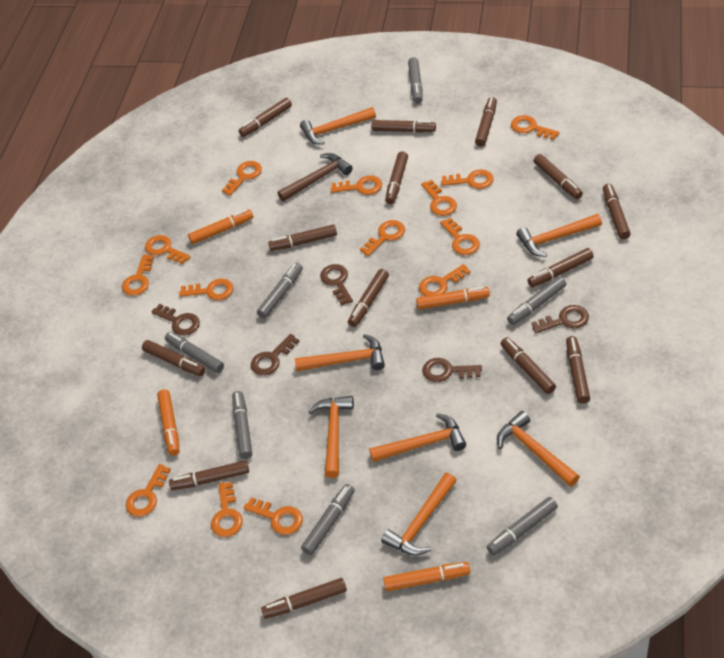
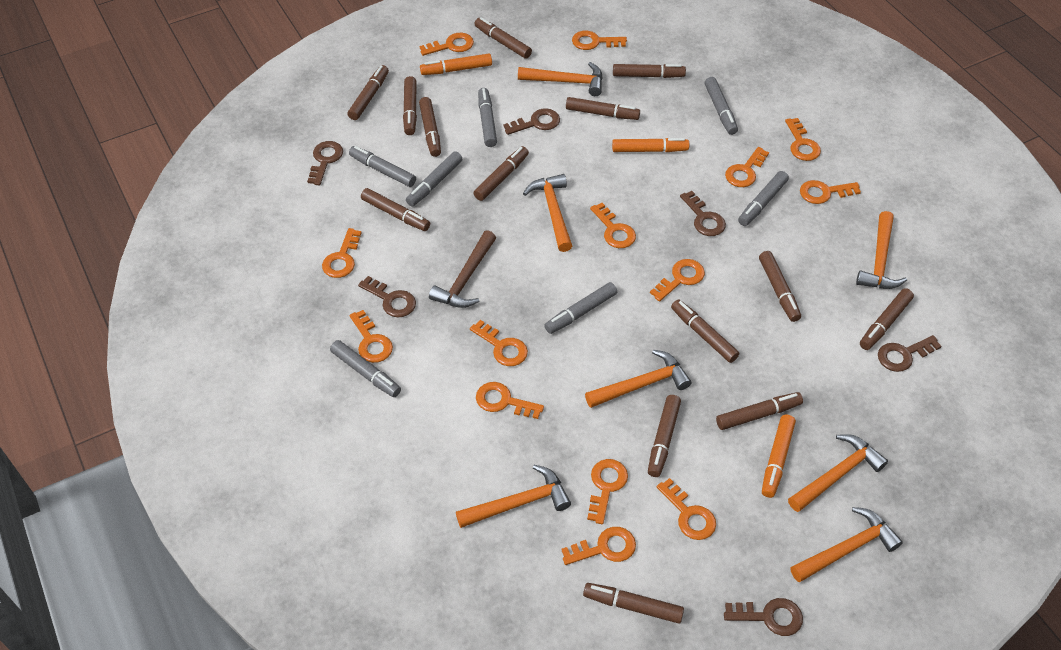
brown key: 5 -> 6
orange marker: 4 -> 3

